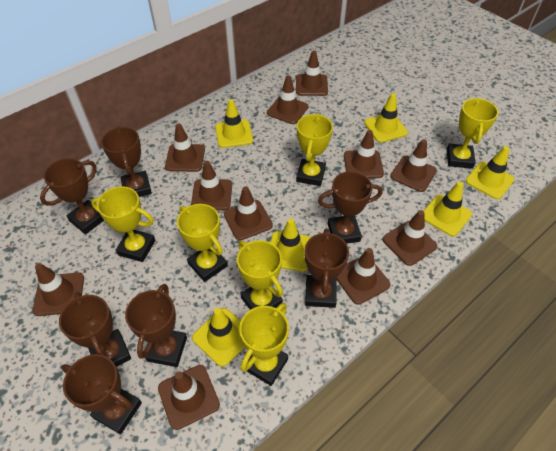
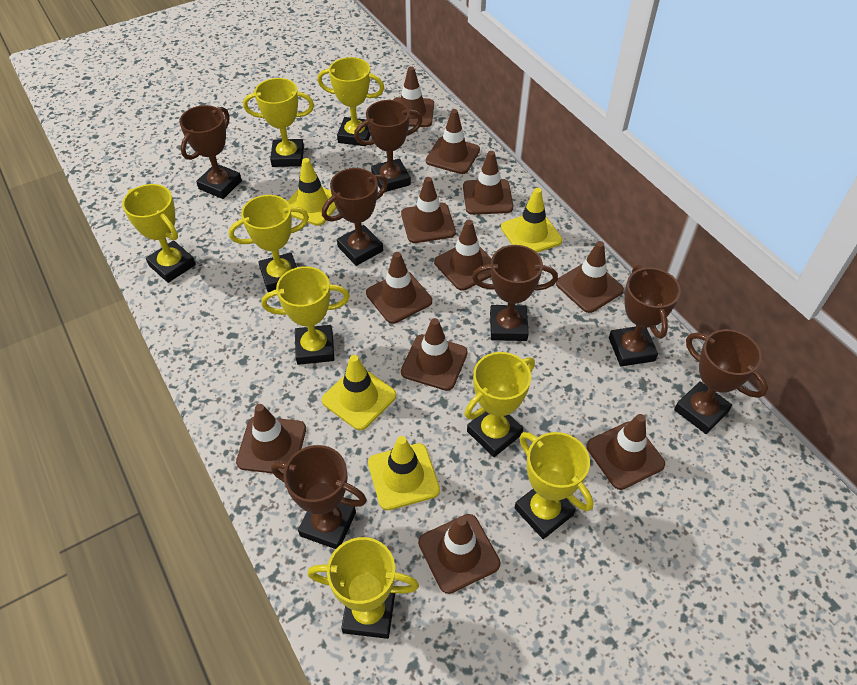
yellow traffic cone: 6 -> 4
yellow trophy: 6 -> 8

